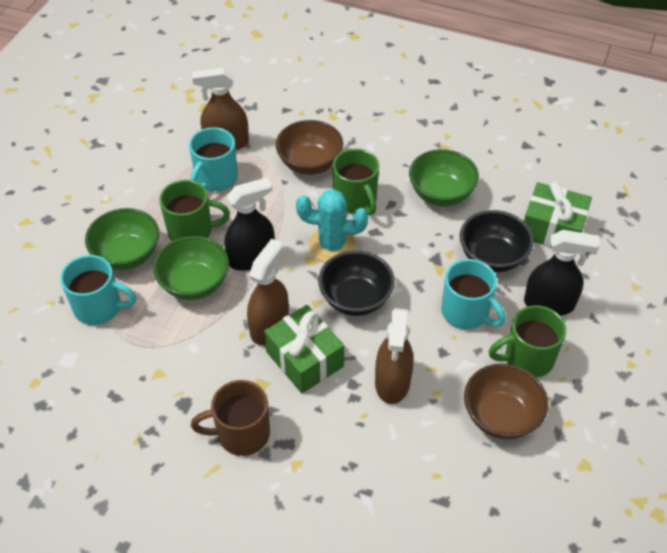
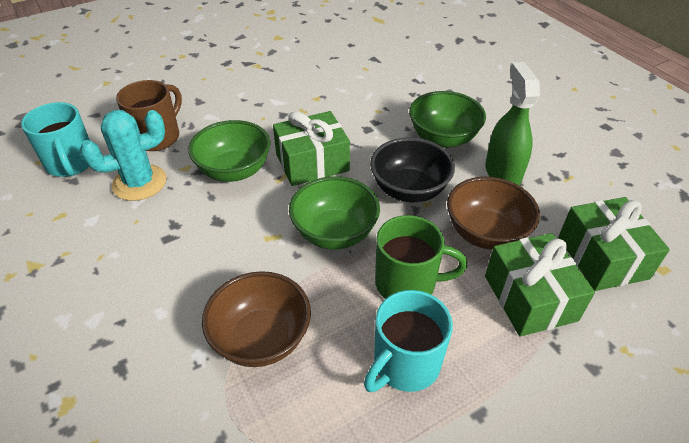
black bowl: 2 -> 1
black spray bottle: 2 -> 0
brown spray bottle: 3 -> 0
green gift: 2 -> 3
green mug: 3 -> 1
green spray bottle: 0 -> 1
turquoise mug: 3 -> 2

